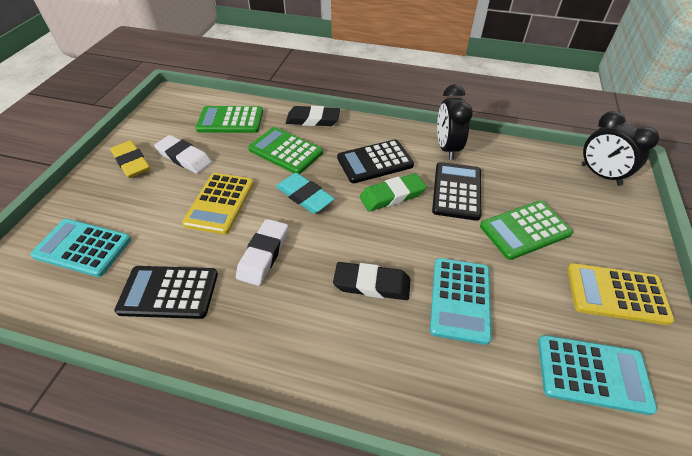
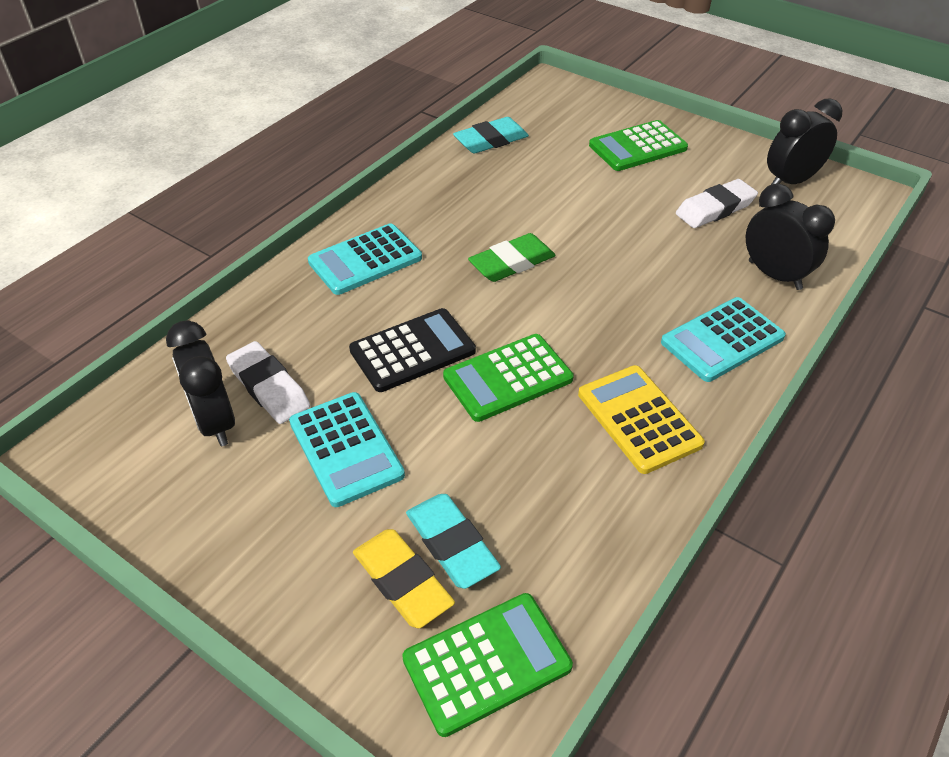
black calculator: 3 -> 1
black clock: 2 -> 3
black eraser: 2 -> 0
turquoise eraser: 1 -> 2
yellow calculator: 2 -> 1

